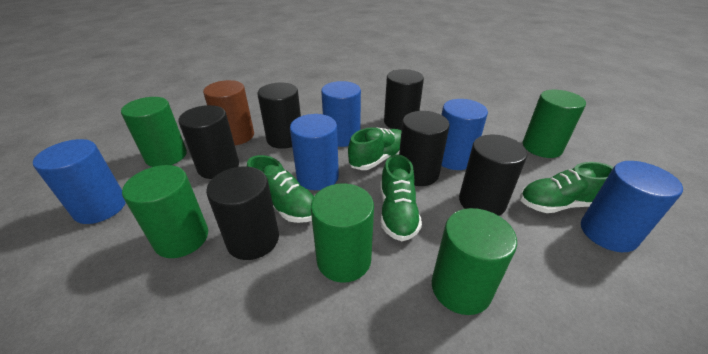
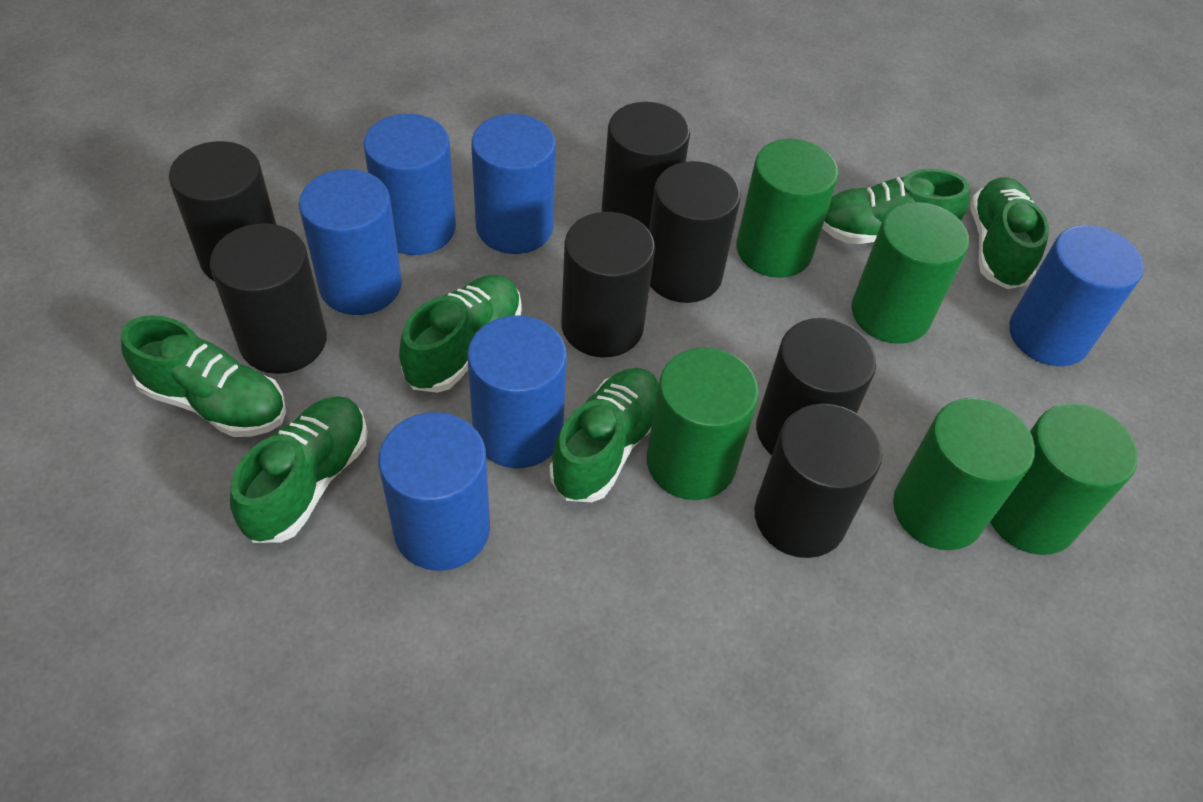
black cylinder: 6 -> 7
blue cylinder: 5 -> 6
brown cylinder: 1 -> 0
green shoe: 4 -> 6

